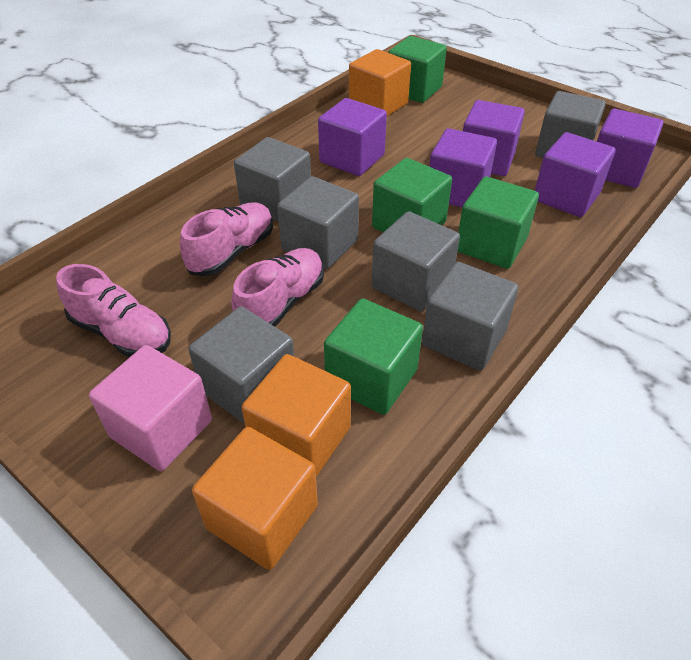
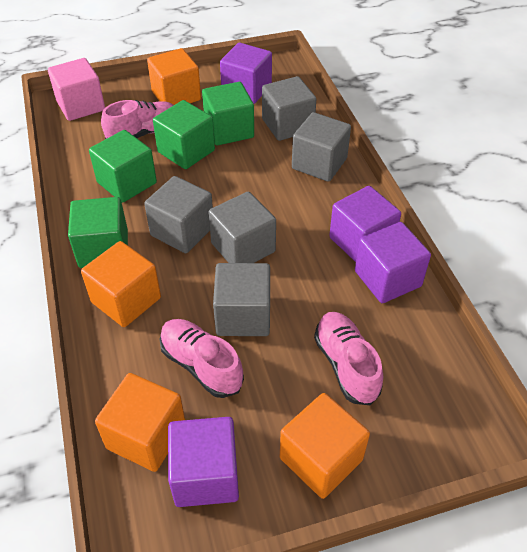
grey cube: 6 -> 5
orange cube: 3 -> 4
purple cube: 5 -> 4

